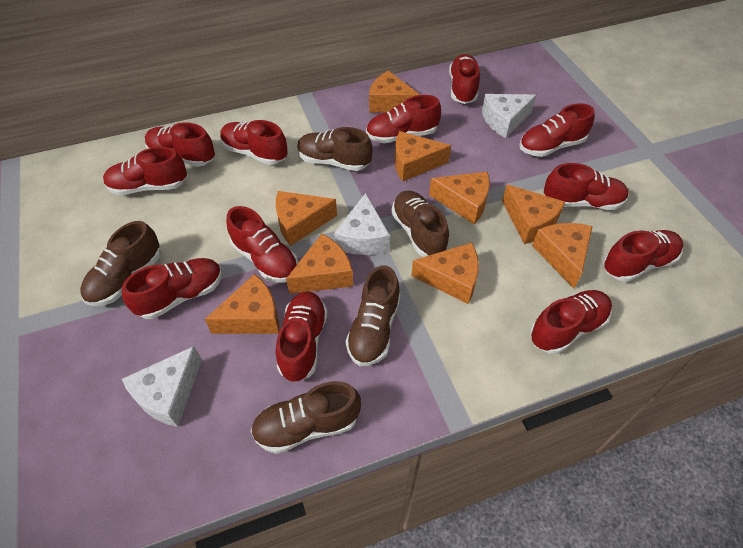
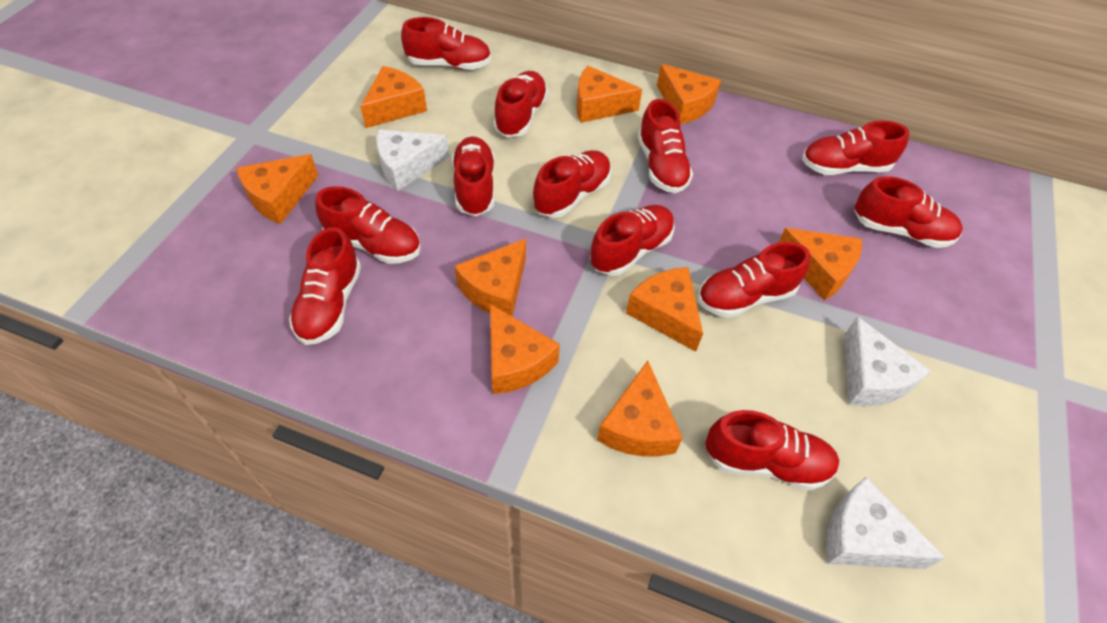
brown shoe: 5 -> 0

